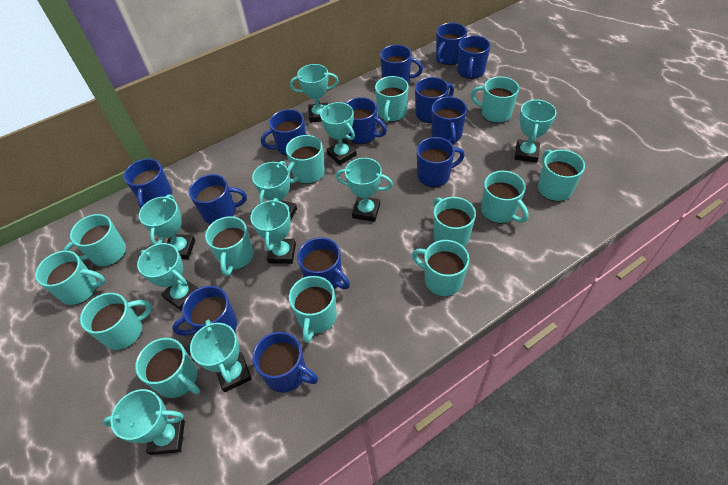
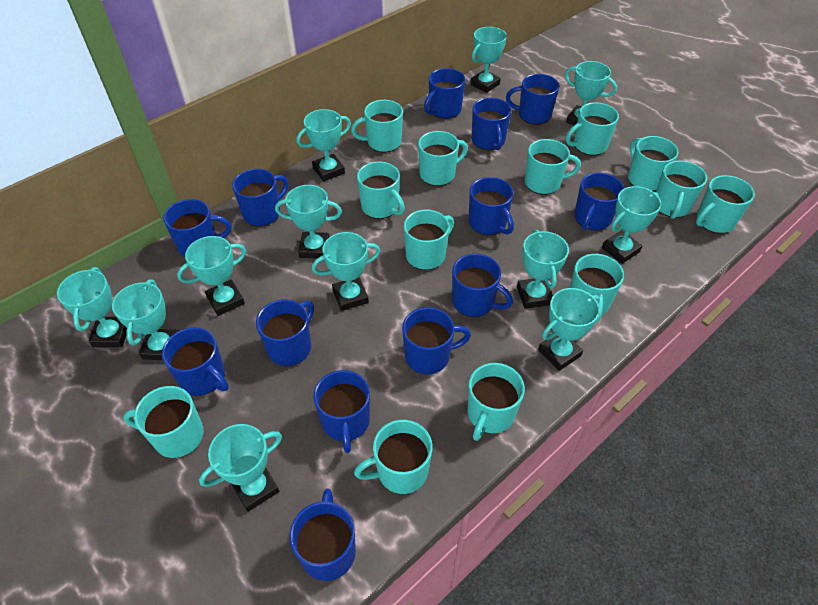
turquoise trophy: 10 -> 12

